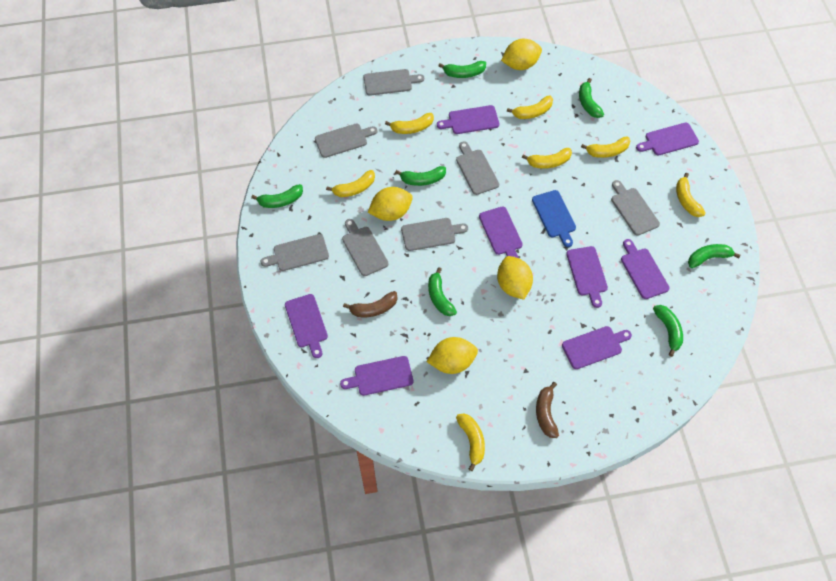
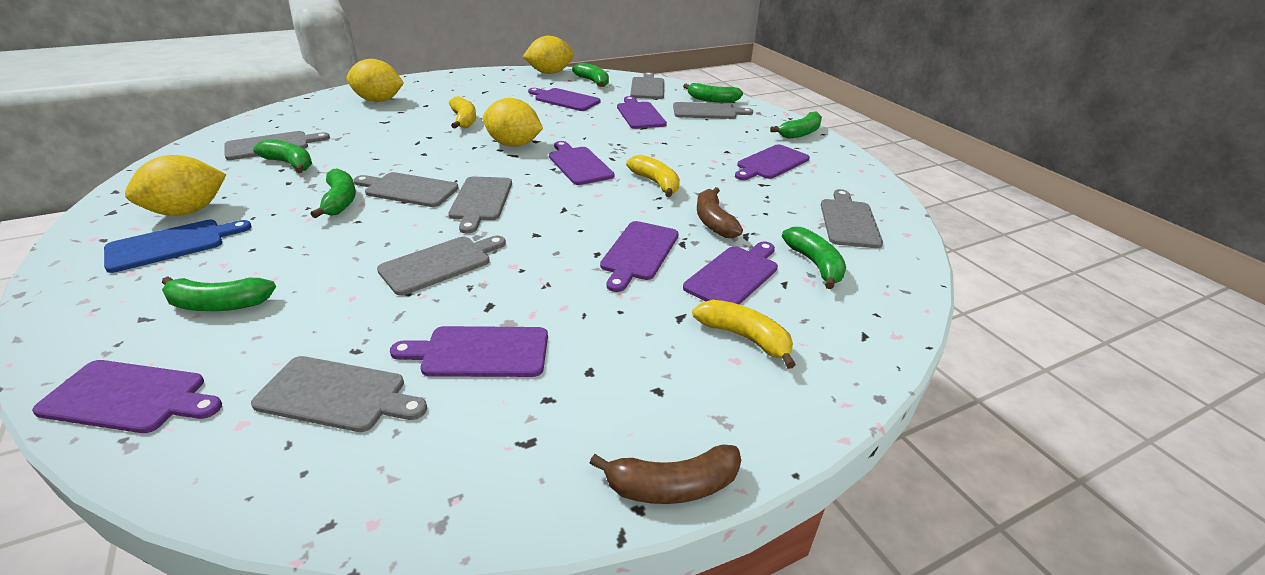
grey cutting board: 7 -> 8
yellow banana: 7 -> 3

